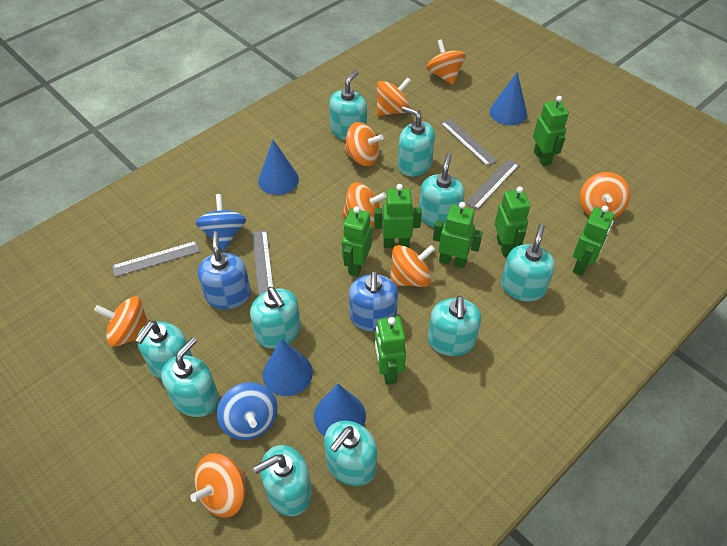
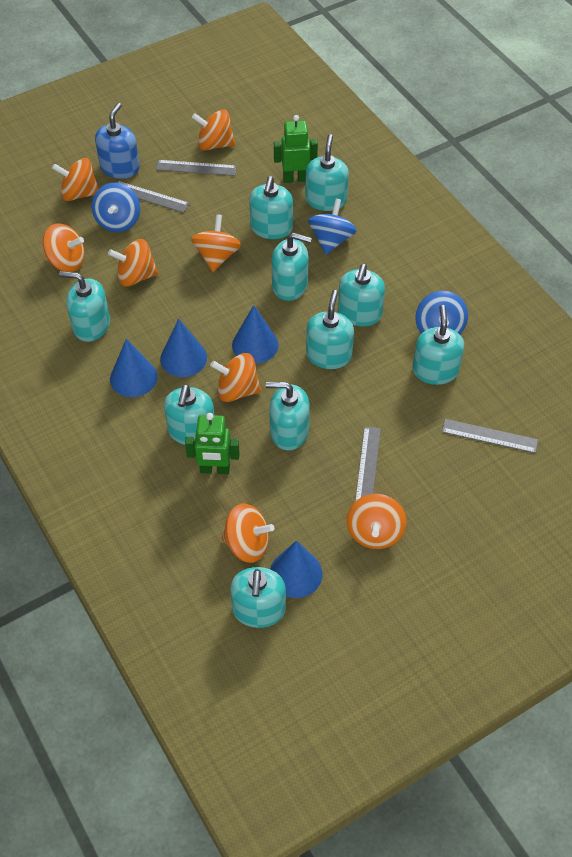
blue soap dispenser: 2 -> 1
blue spinning top: 2 -> 3
green robot: 7 -> 2

